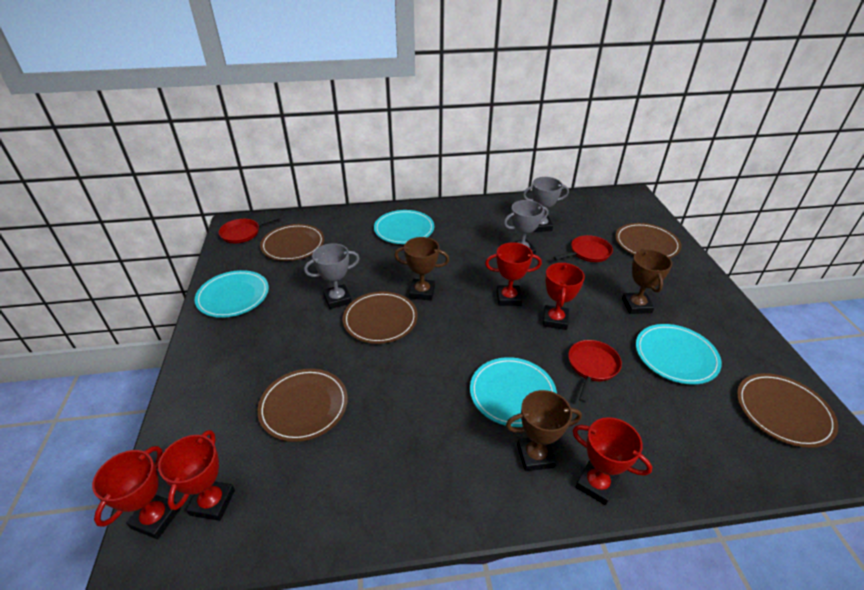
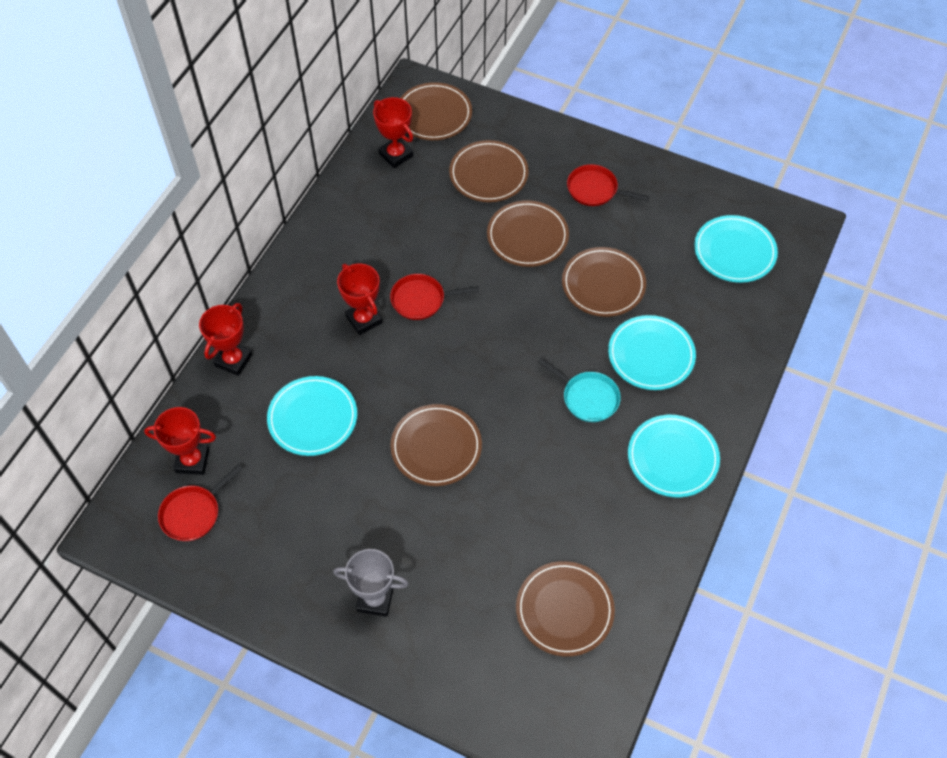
brown plate: 5 -> 6
brown trophy: 3 -> 0
grey trophy: 3 -> 1
red trophy: 5 -> 4
turquoise pan: 0 -> 1

